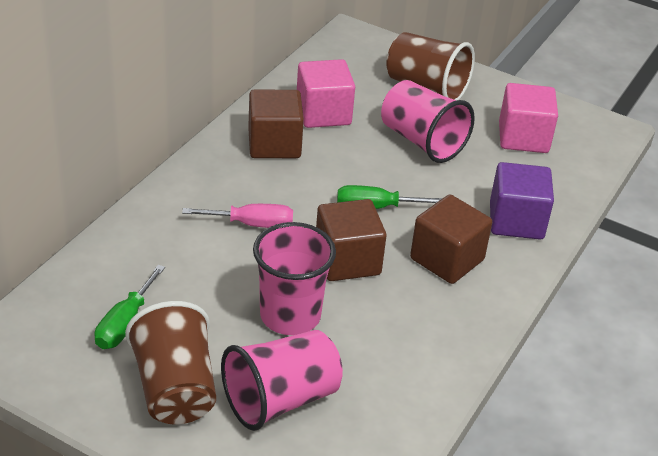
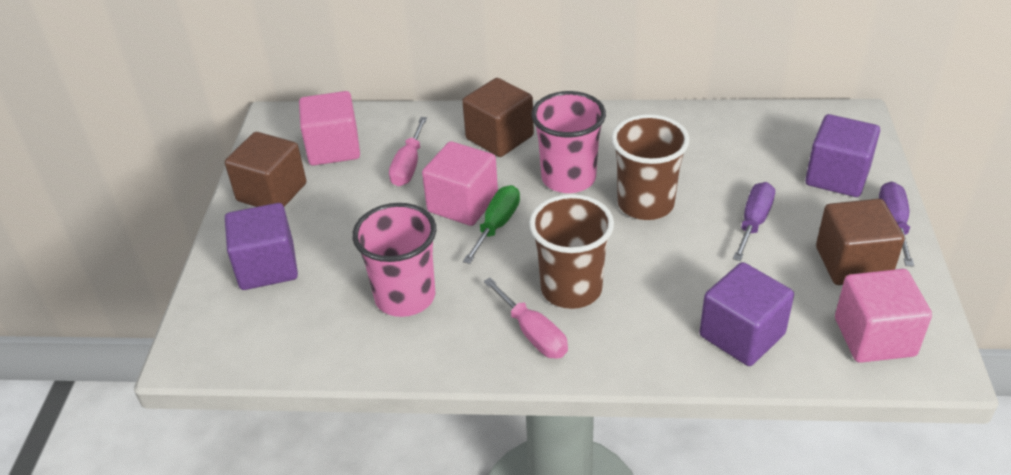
green screwdriver: 2 -> 1
pink cube: 2 -> 3
pink cup: 3 -> 2
pink screwdriver: 1 -> 2
purple cube: 1 -> 3
purple screwdriver: 0 -> 2

